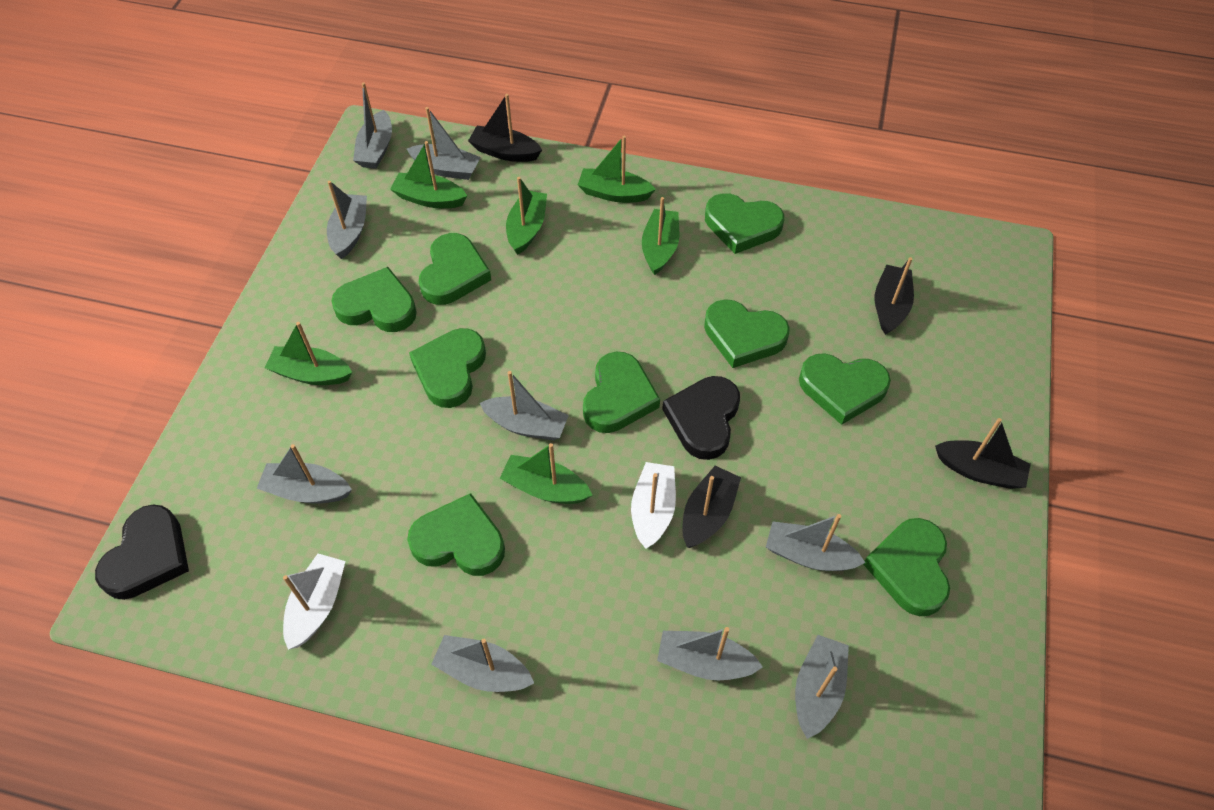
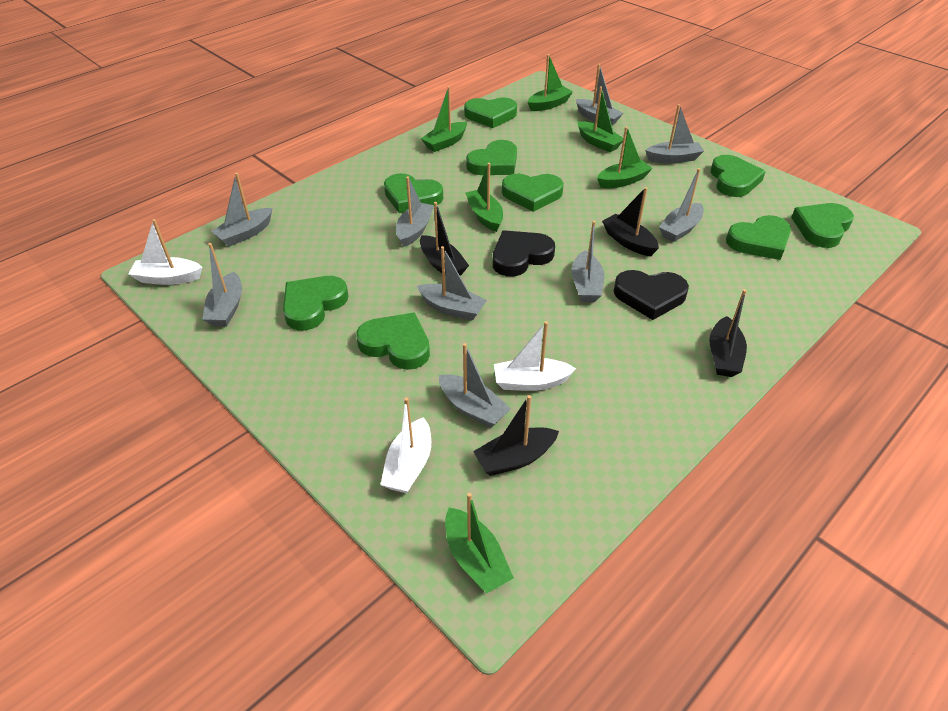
white boat: 2 -> 3

